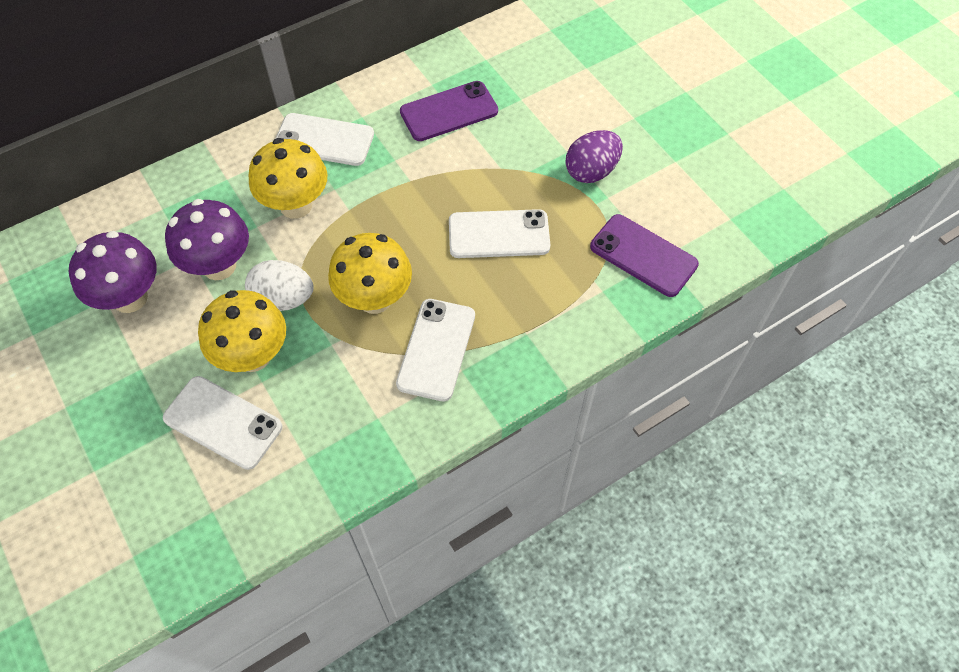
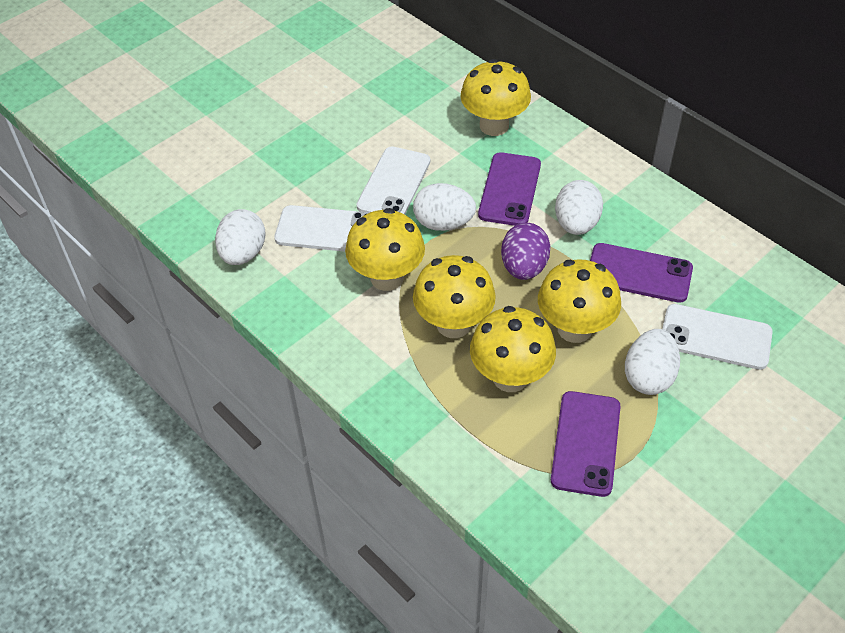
purple mushroom: 2 -> 0
purple phone: 2 -> 3
white egg: 1 -> 4
white phone: 4 -> 3
yellow mushroom: 3 -> 5

